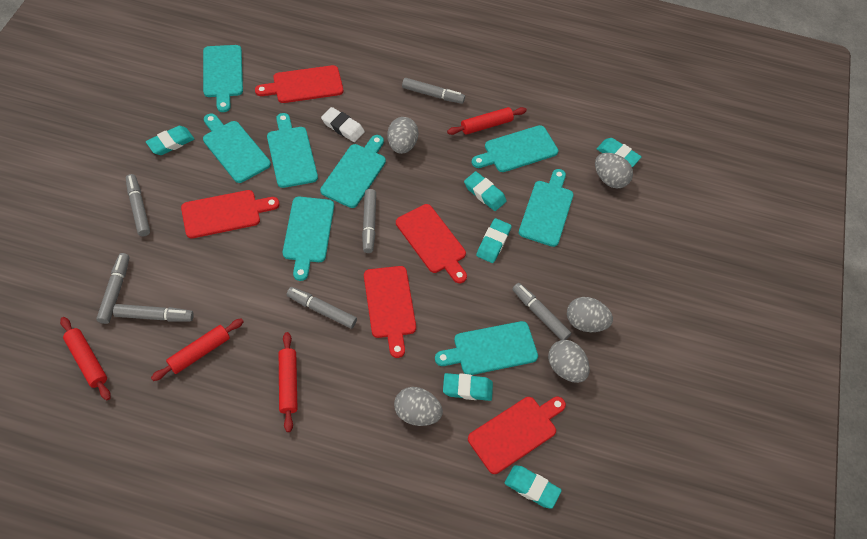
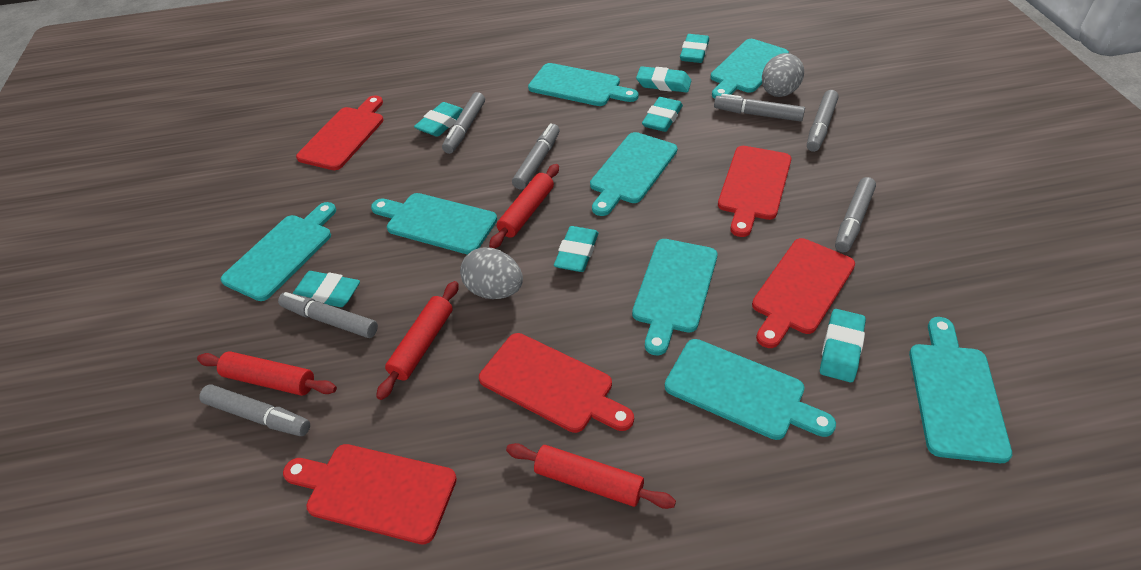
grey egg: 5 -> 2
turquoise eraser: 6 -> 7
white eraser: 1 -> 0

